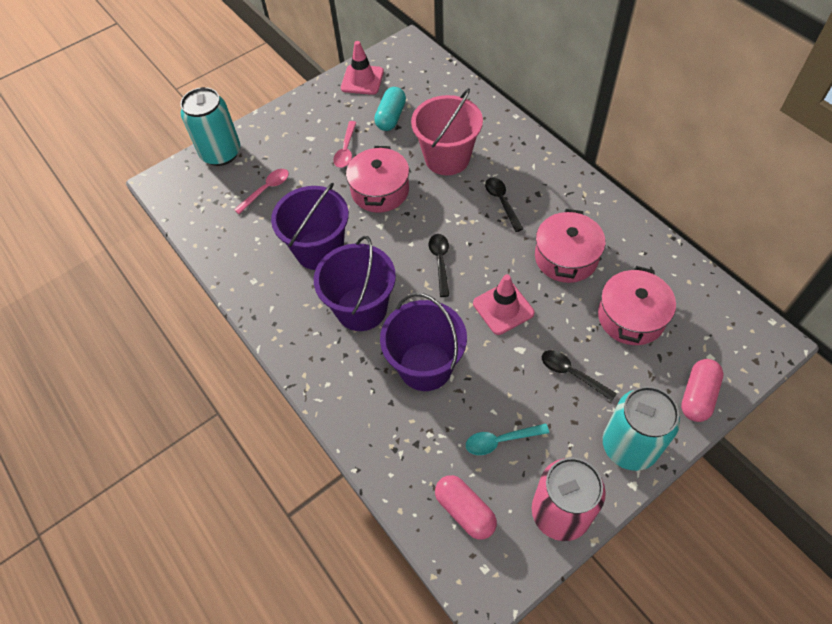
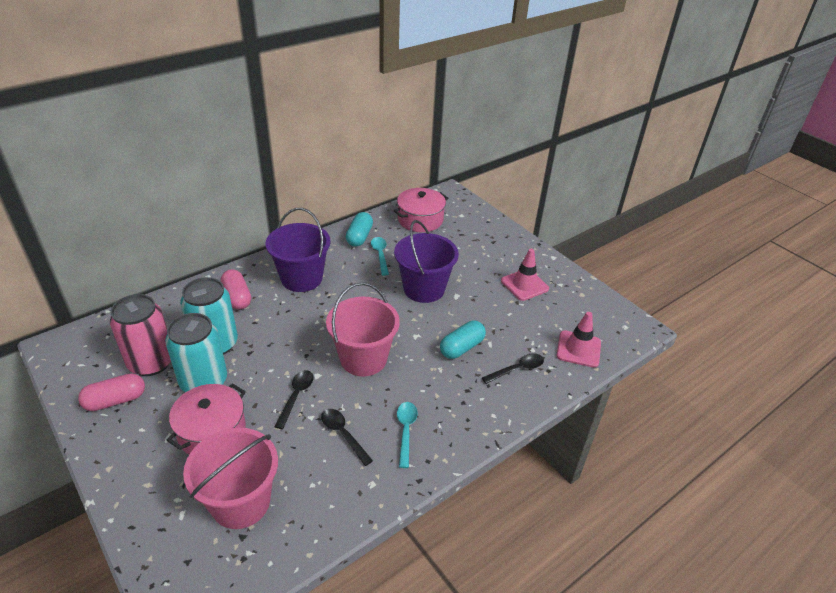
pink bucket: 1 -> 2
pink pot: 3 -> 2
pink spoon: 2 -> 0
purple bucket: 3 -> 2
turquoise capsule: 1 -> 2
turquoise spoon: 1 -> 2

